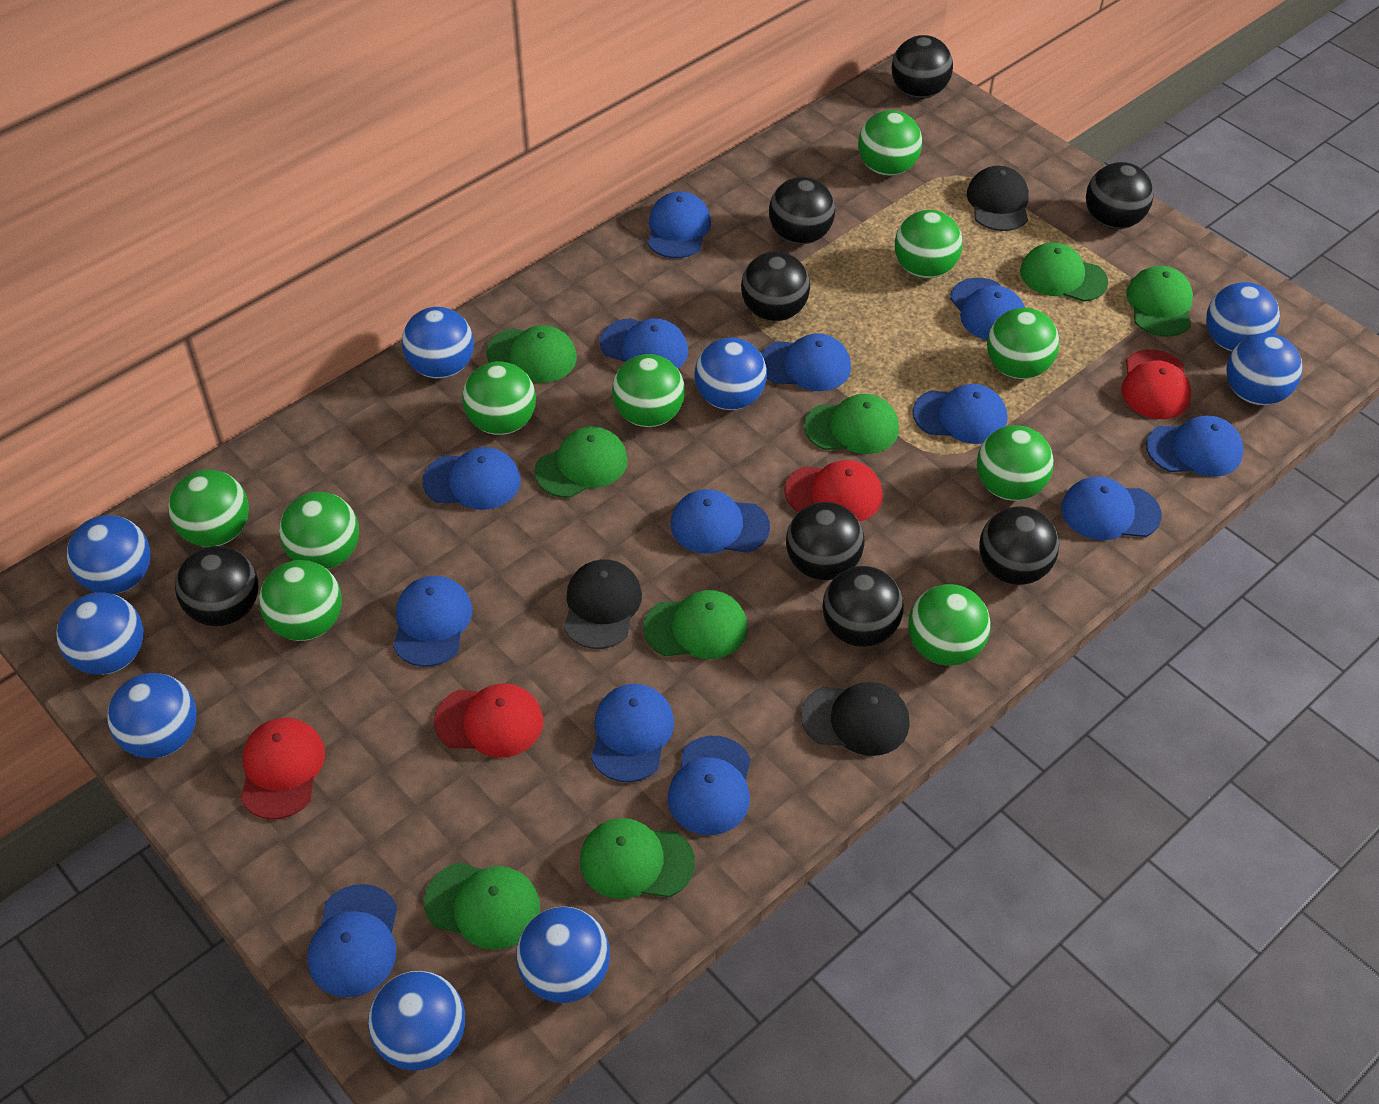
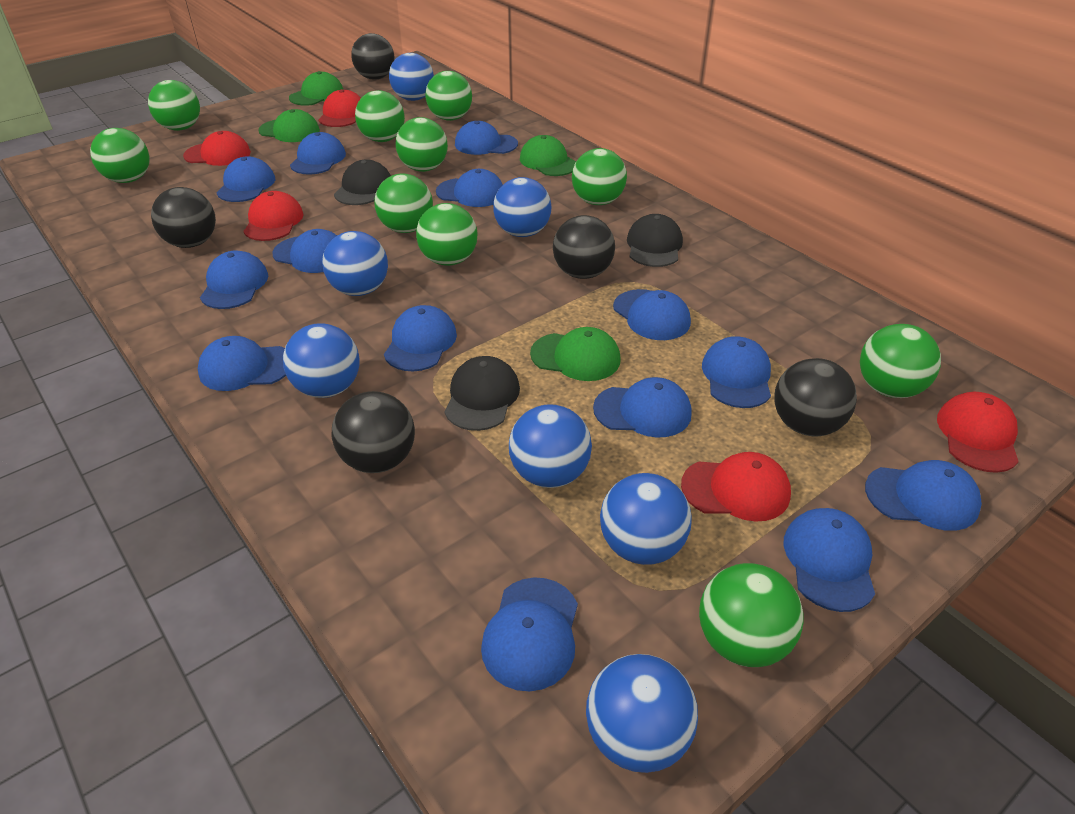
black ball: 8 -> 5
blue ball: 9 -> 7
blue cap: 13 -> 14
green cap: 8 -> 4
red cap: 4 -> 5

